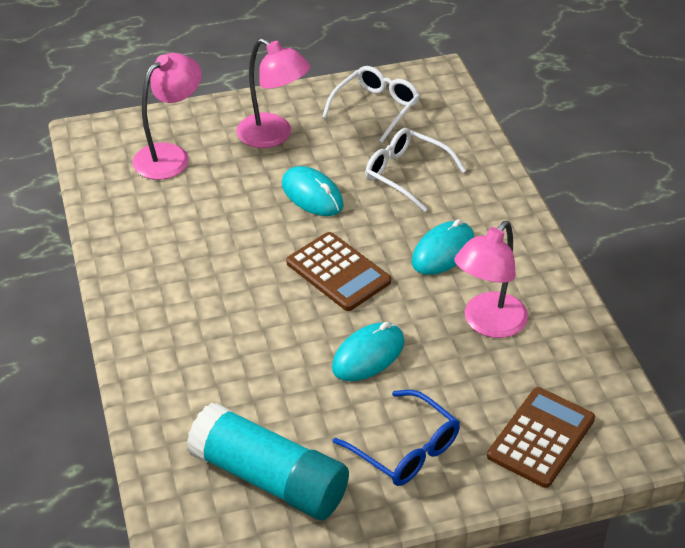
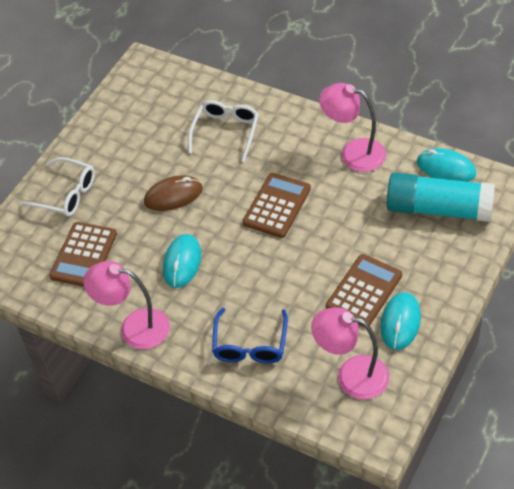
brown calculator: 2 -> 3
brown mouse: 0 -> 1

